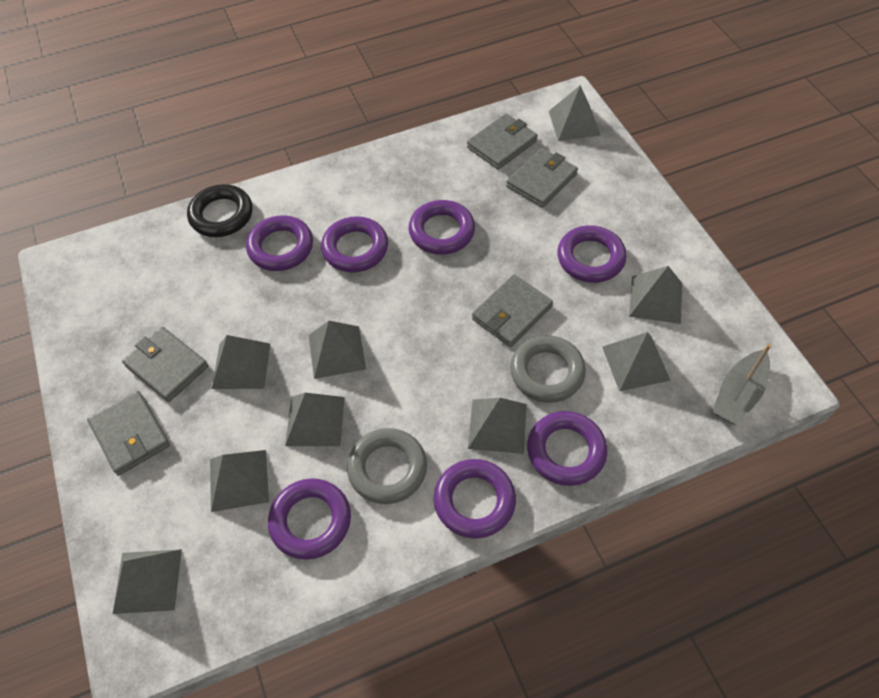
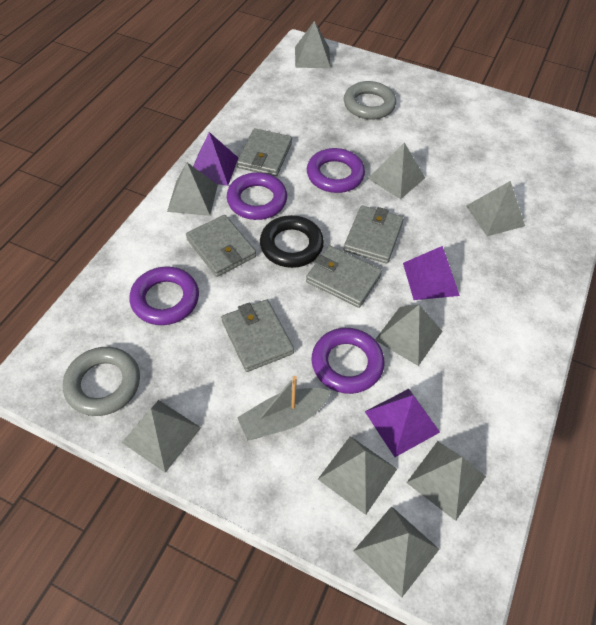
purple pyramid: 0 -> 3
purple ring: 7 -> 4

